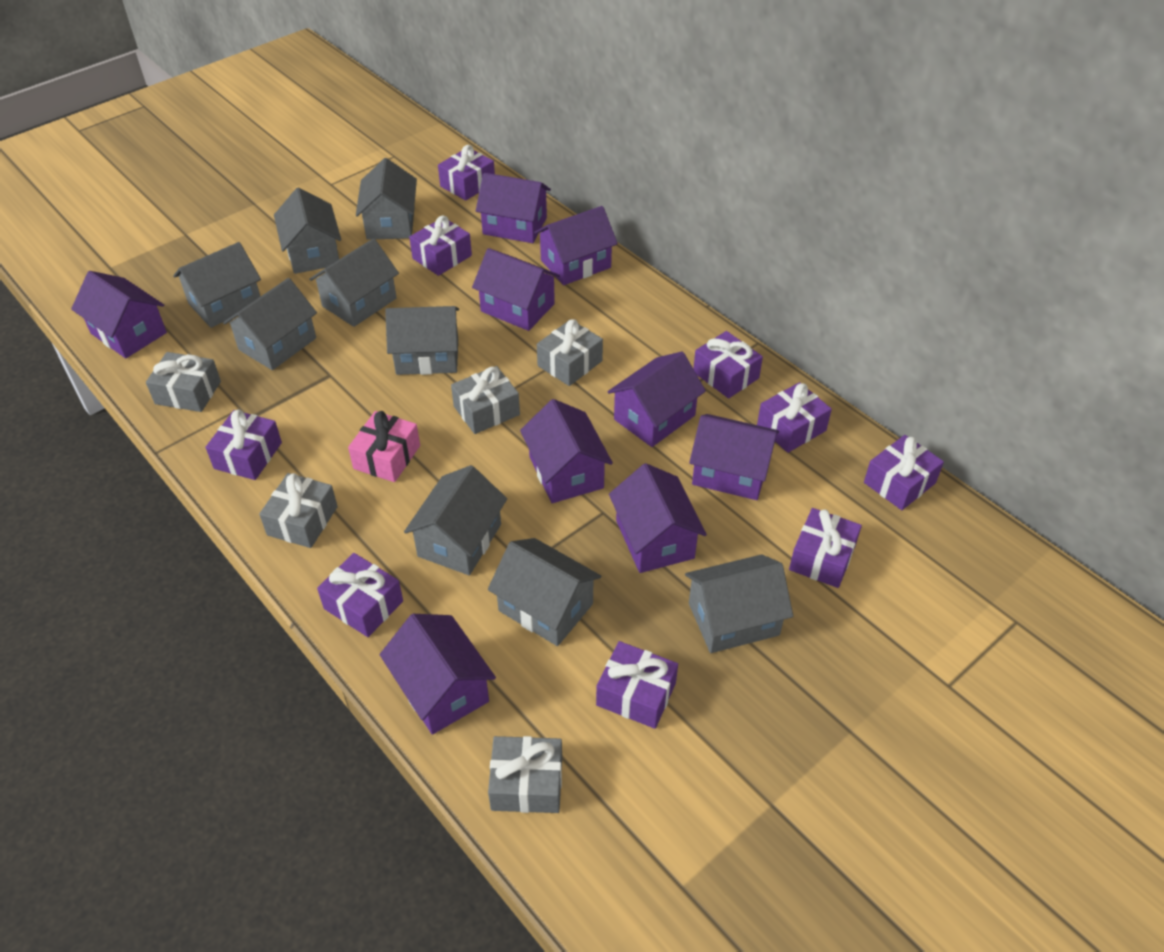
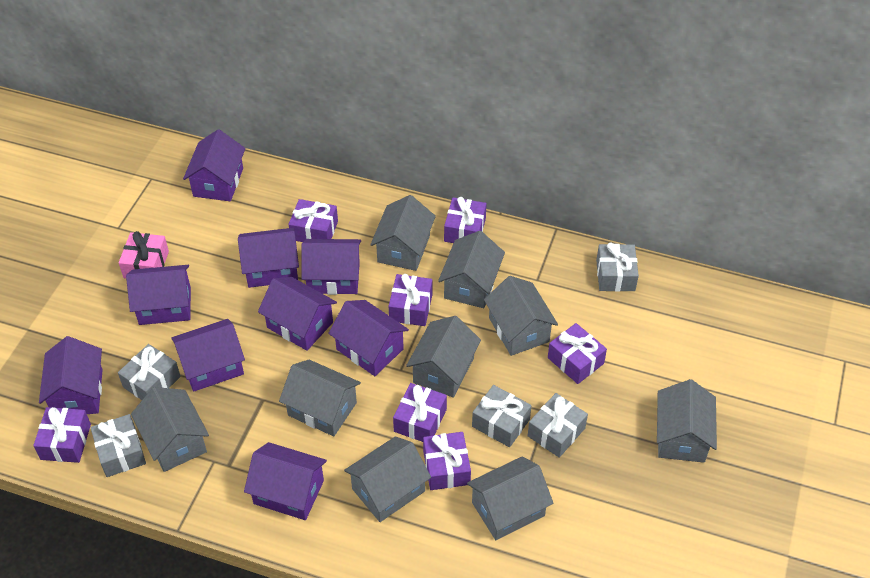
purple gift: 9 -> 7

